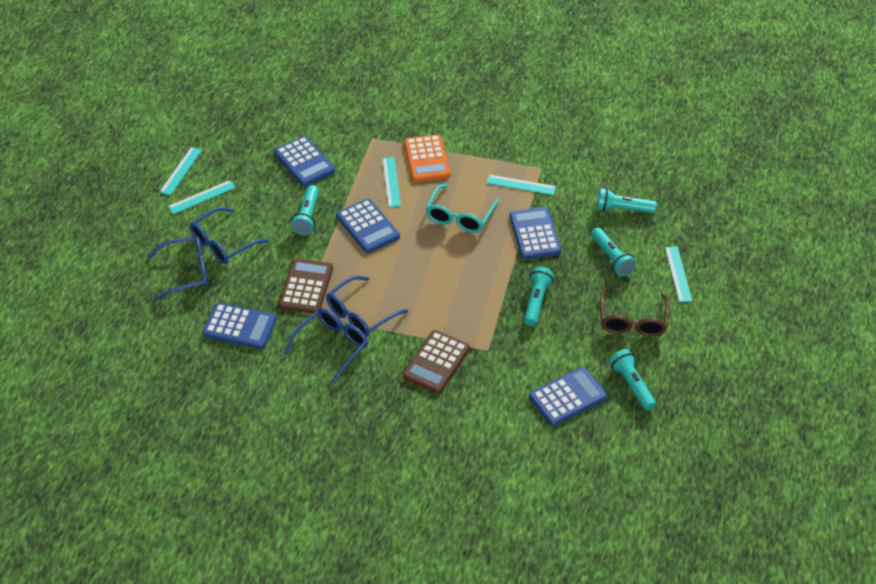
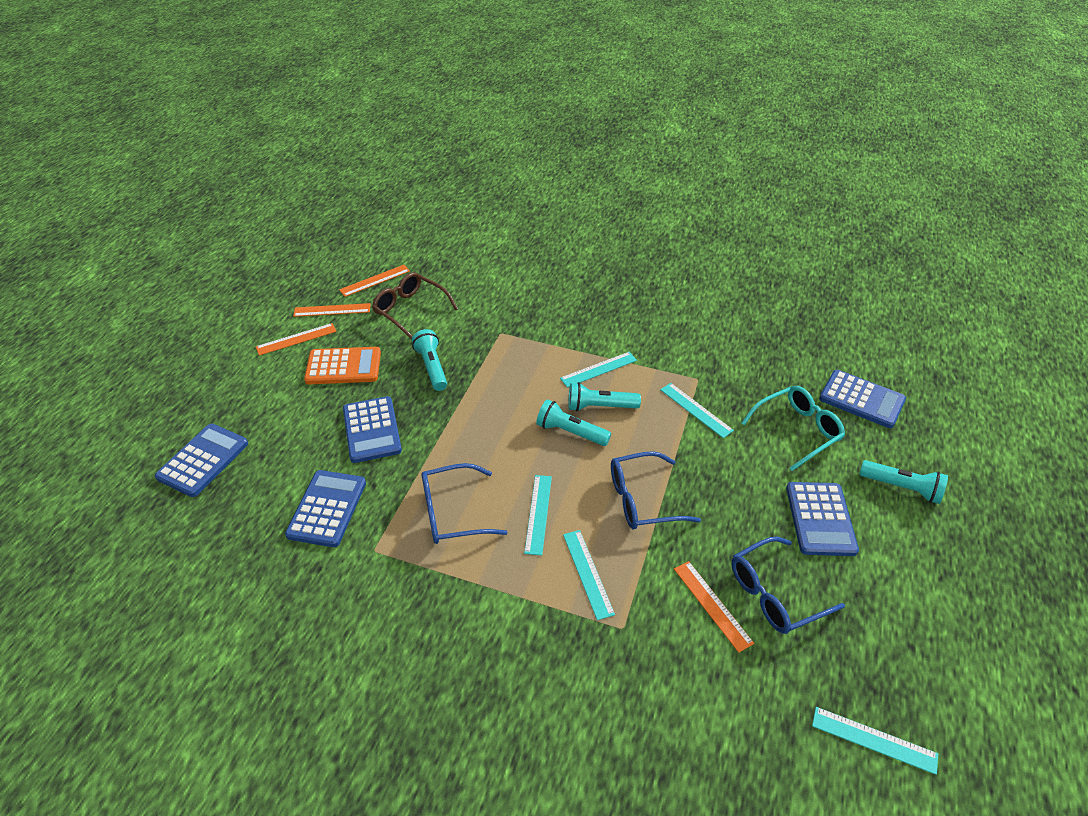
blue glasses: 4 -> 3
brown calculator: 2 -> 0
orange ruler: 0 -> 4
turquoise flashlight: 5 -> 4

